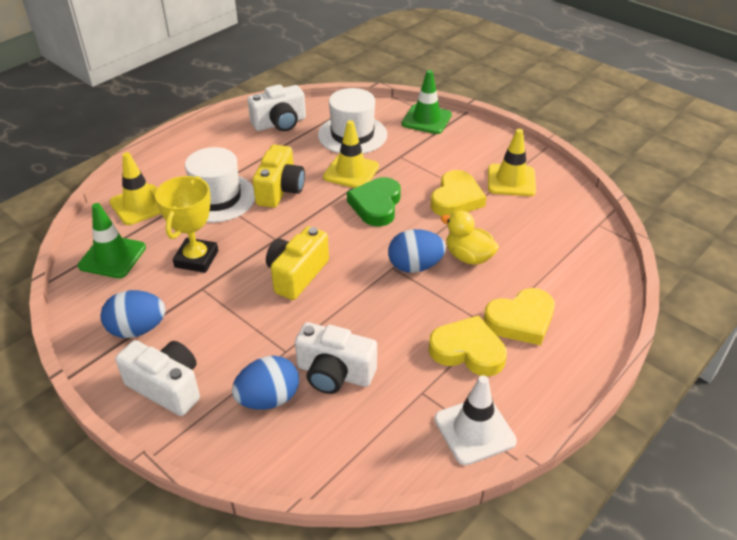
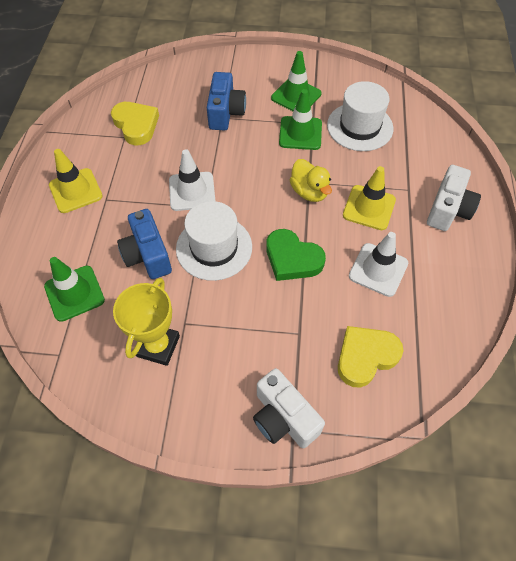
blue camera: 0 -> 2
blue egg: 3 -> 0
green traffic cone: 2 -> 3
white camera: 3 -> 2
white traffic cone: 1 -> 2
yellow camera: 2 -> 0
yellow heart: 3 -> 2
yellow traffic cone: 3 -> 2

